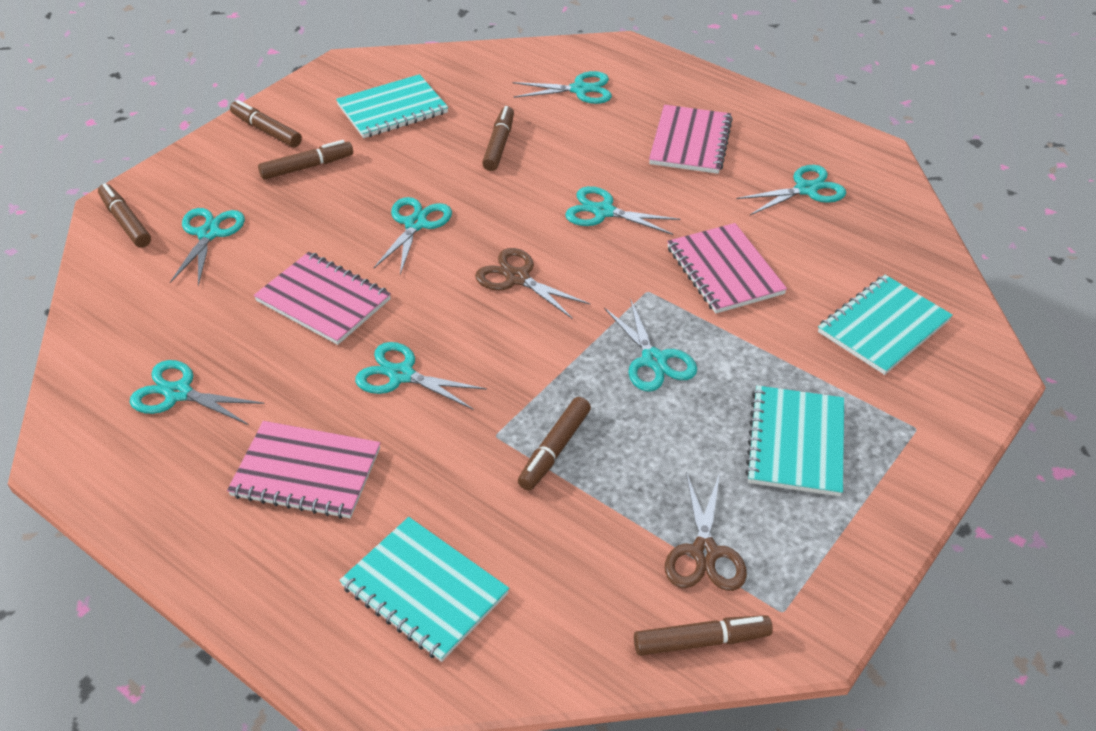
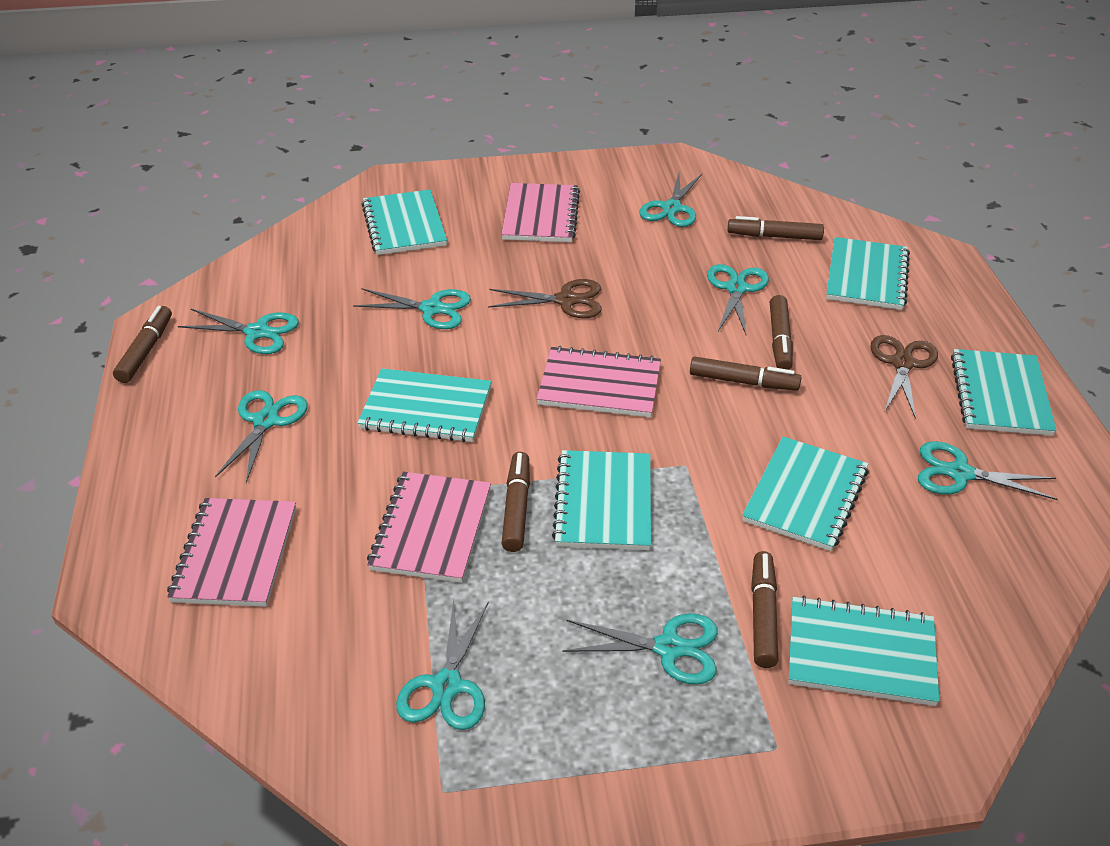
turquoise notebook: 4 -> 7

